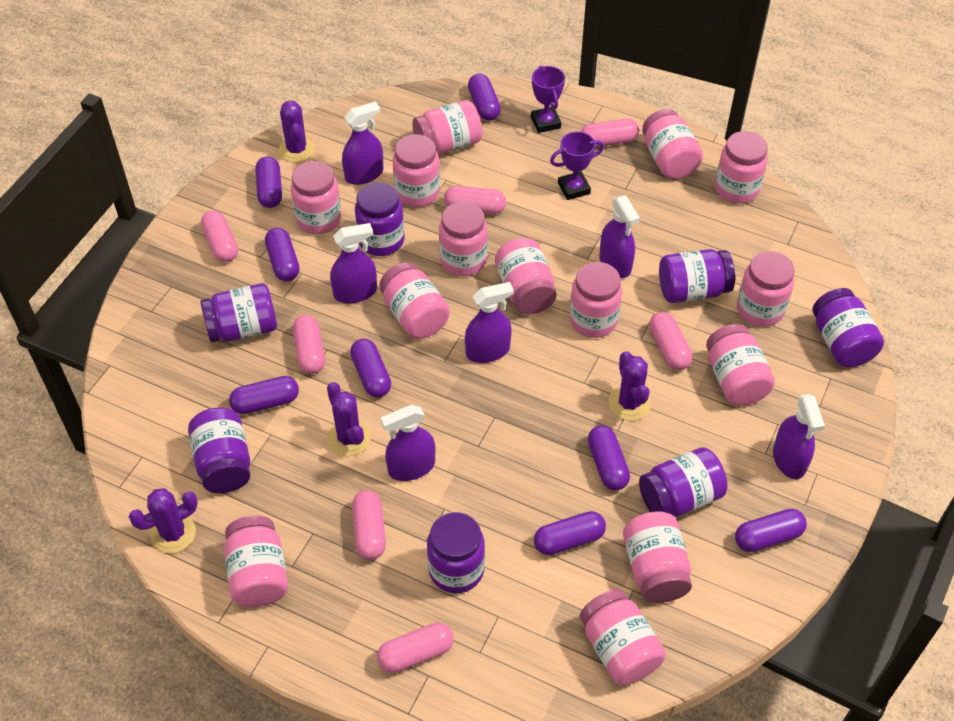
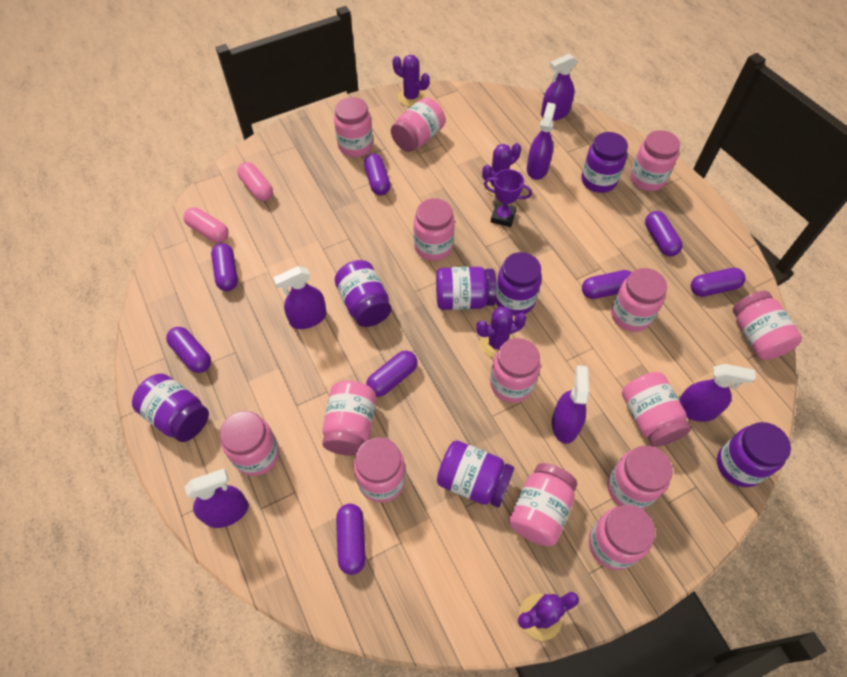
pink capsule: 7 -> 2
purple trophy: 2 -> 1

